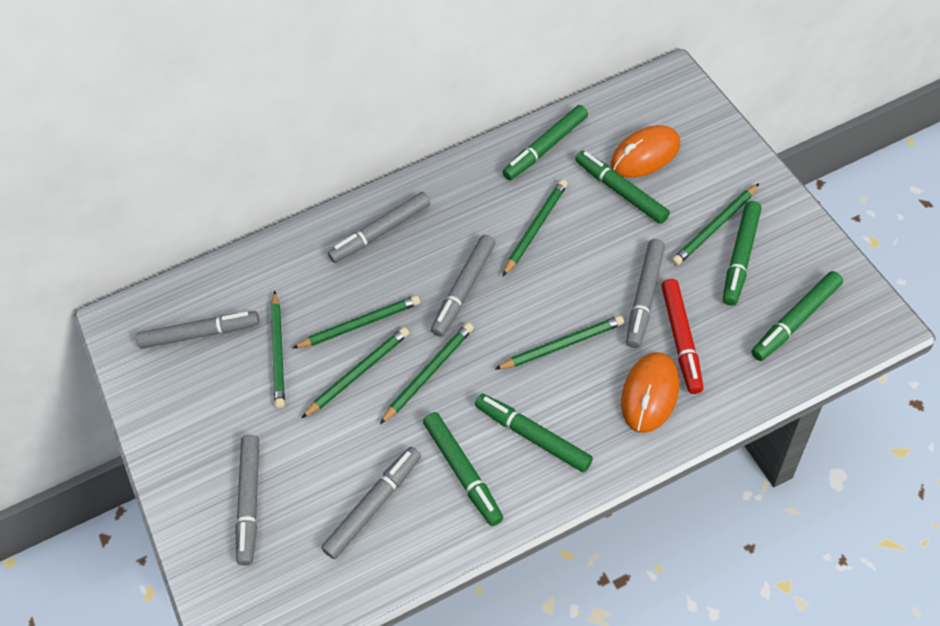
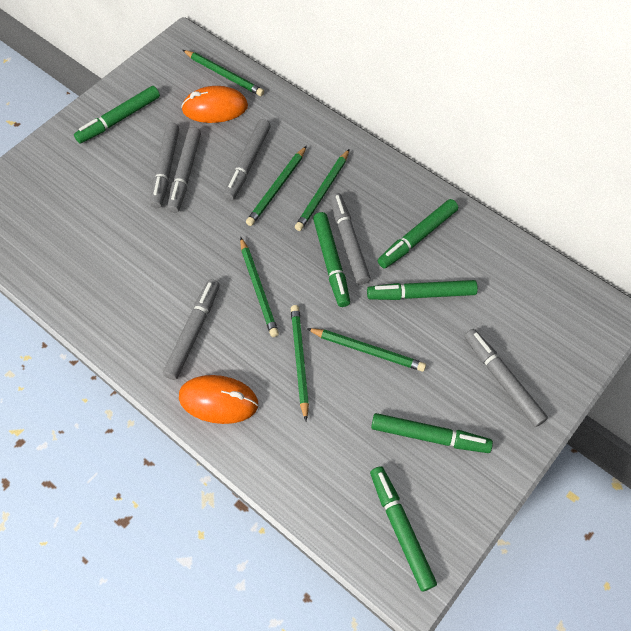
green pencil: 7 -> 6
red marker: 1 -> 0

